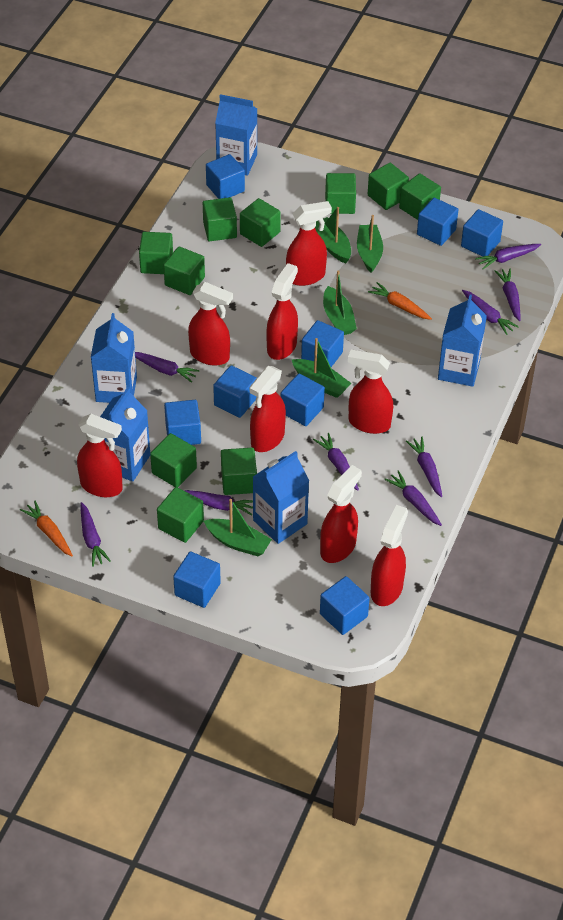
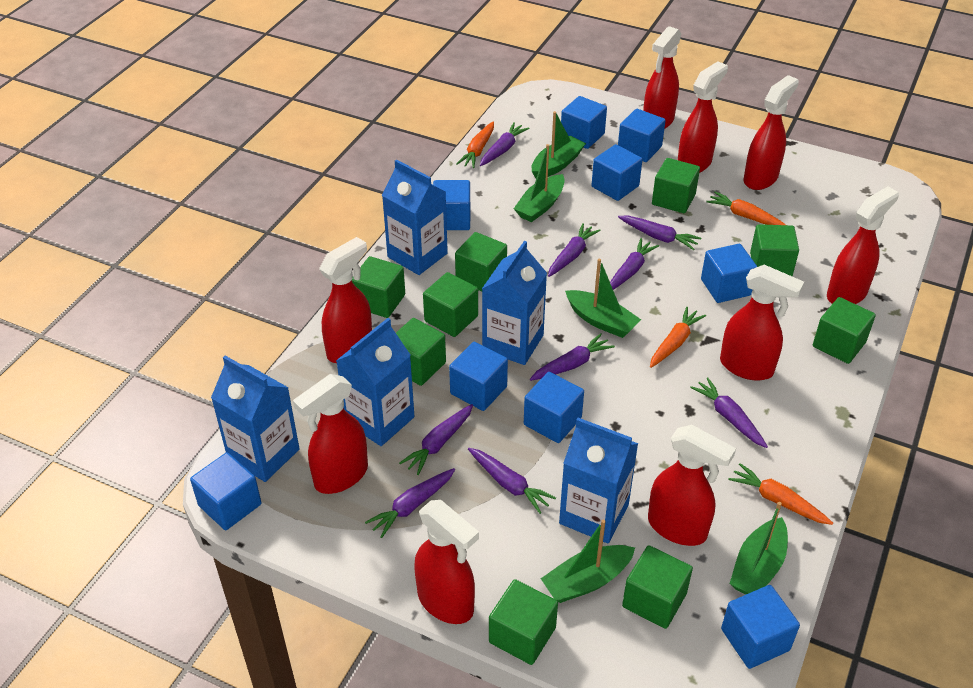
green cube: 10 -> 9
orange carrot: 2 -> 4
red spray bottle: 8 -> 9

